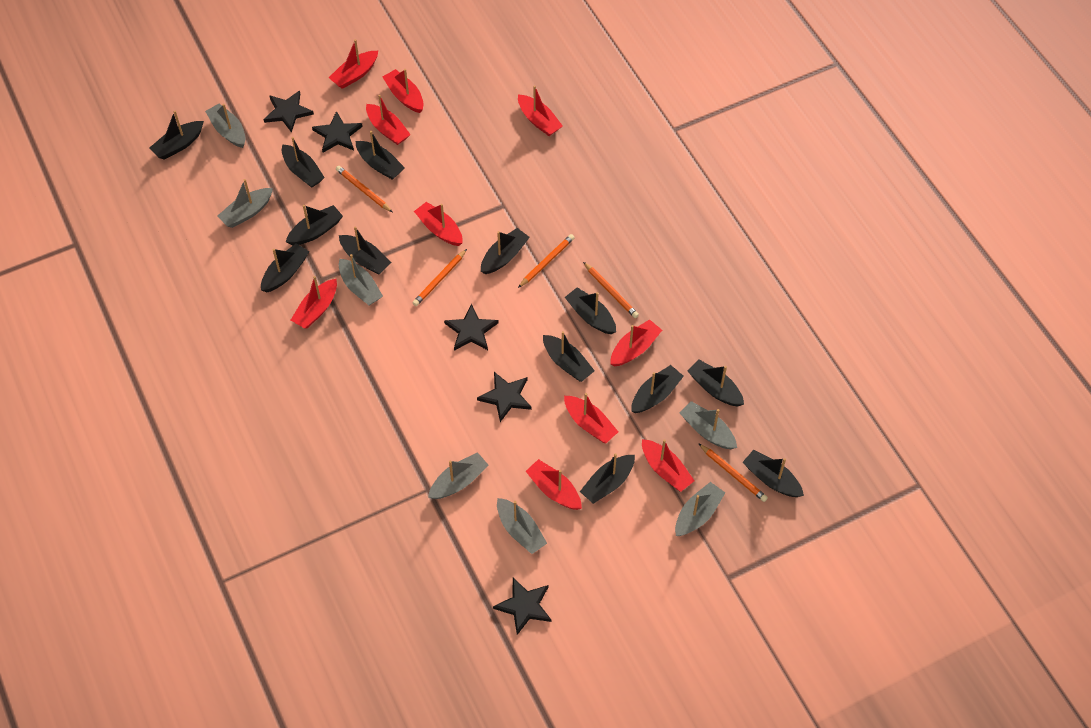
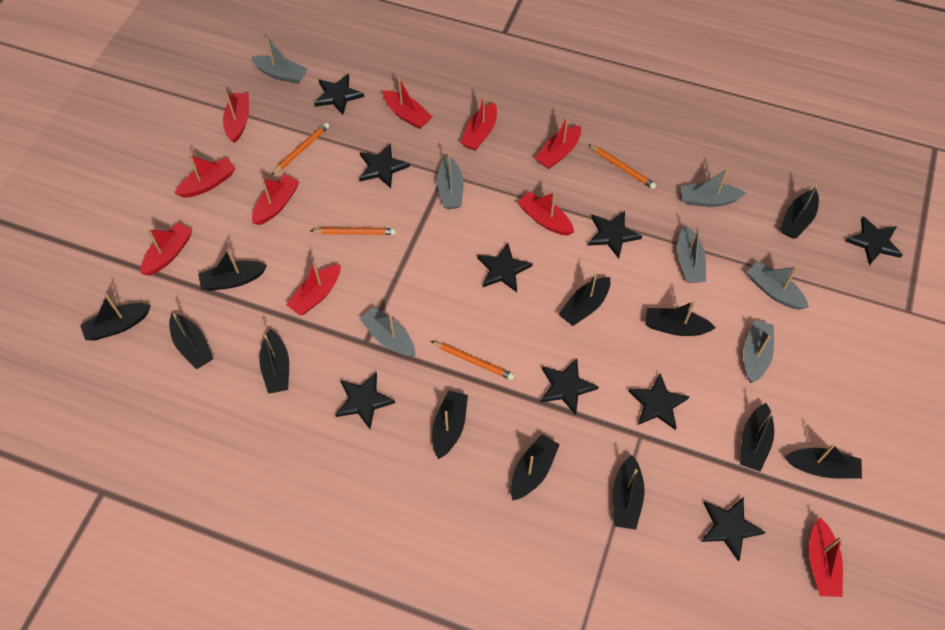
black boat: 13 -> 12
black star: 5 -> 9
orange pencil: 5 -> 4

